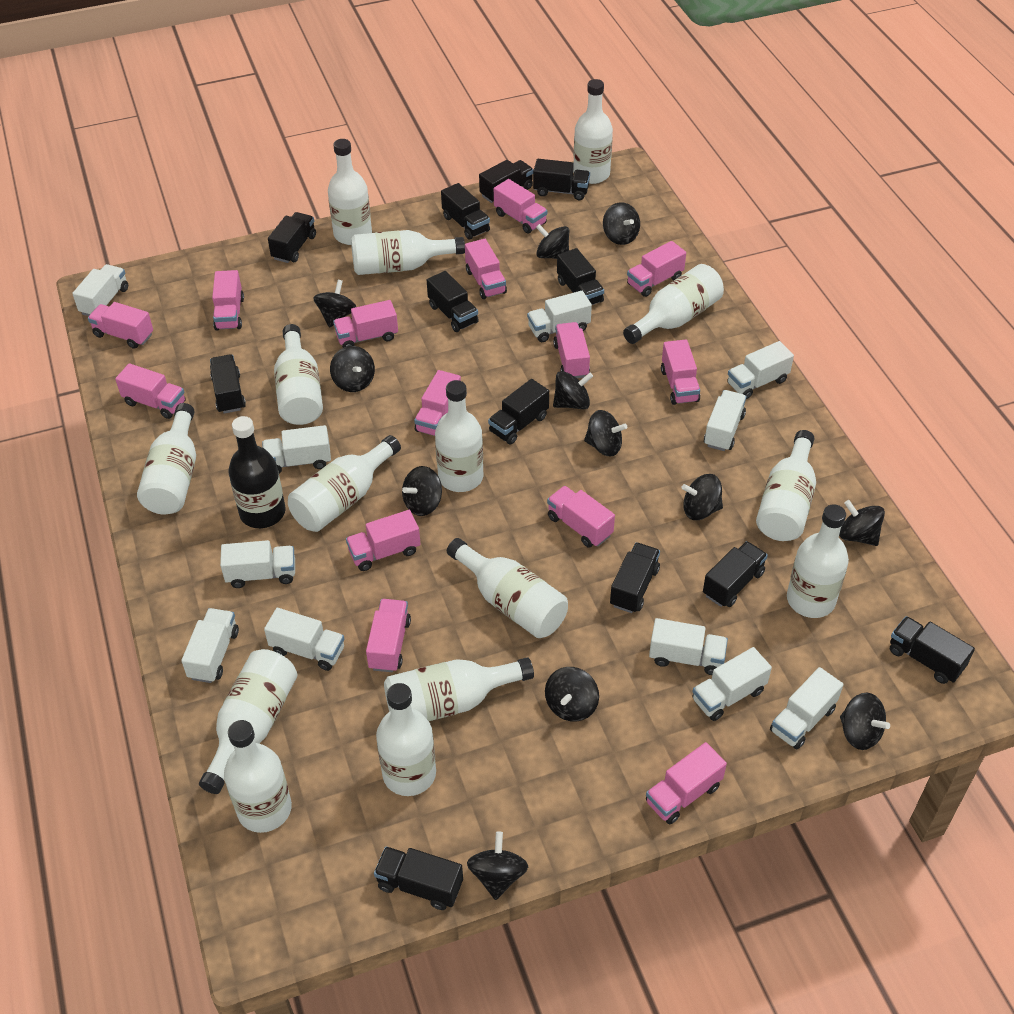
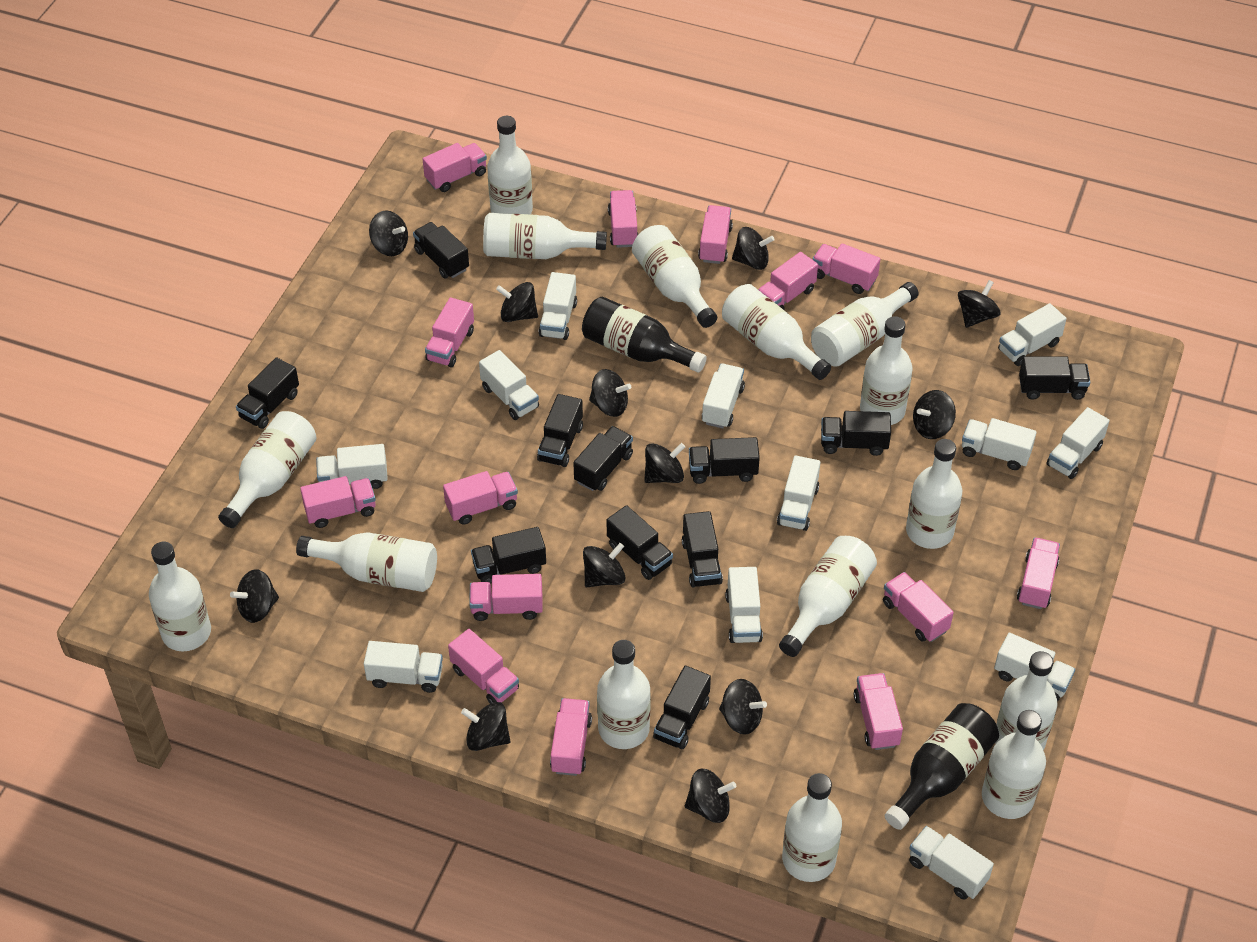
black bottle: 1 -> 2
black truck: 12 -> 11
white truck: 11 -> 12

